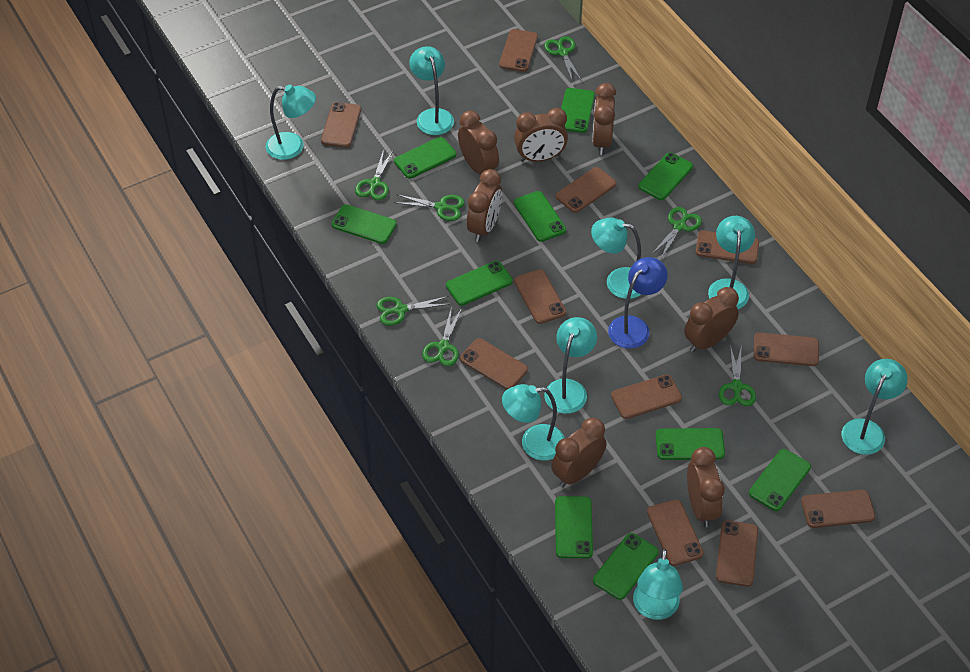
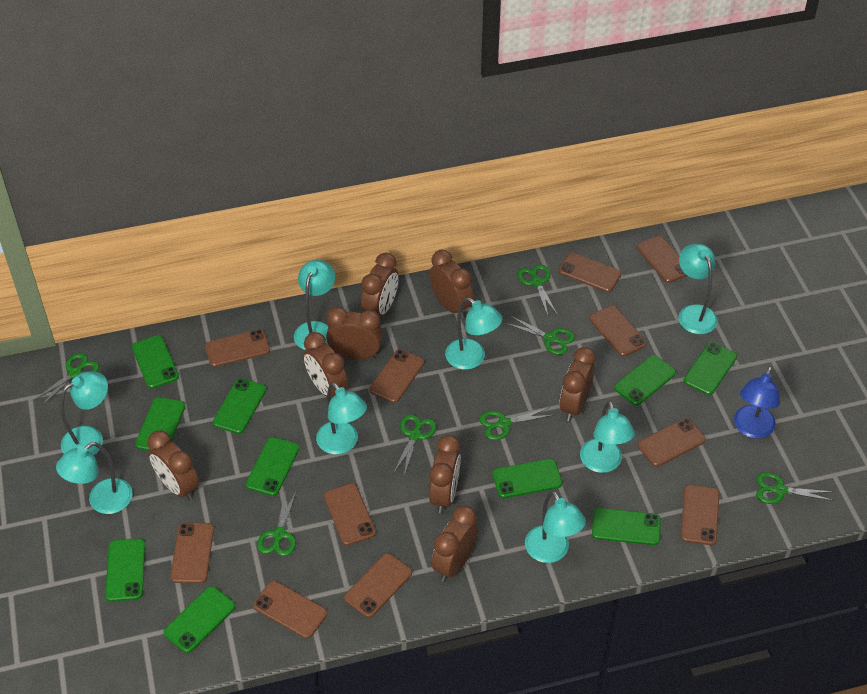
brown clock: 7 -> 8

